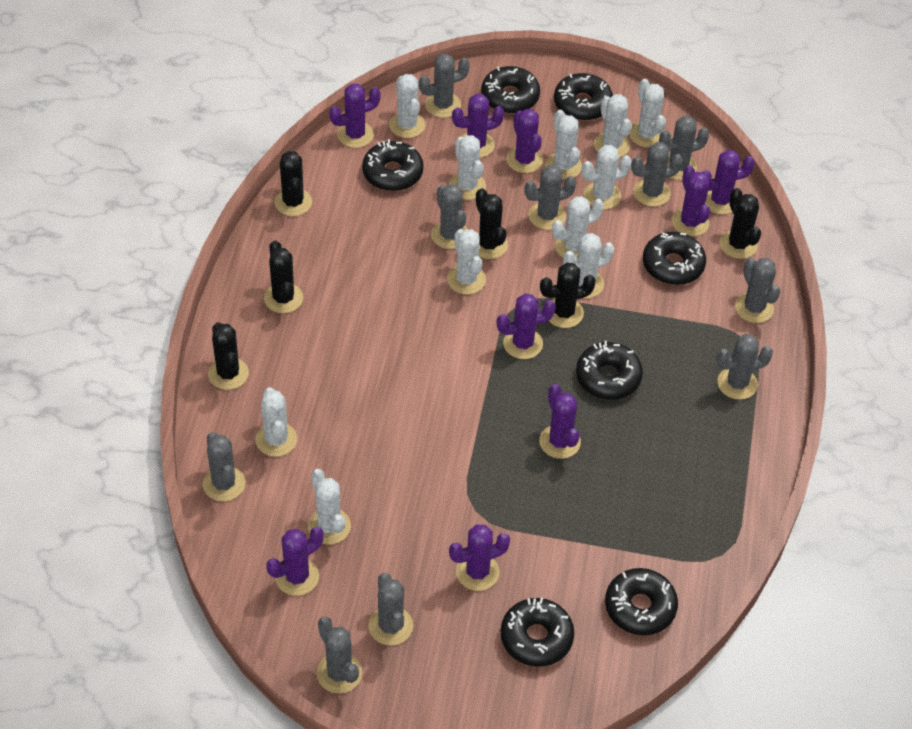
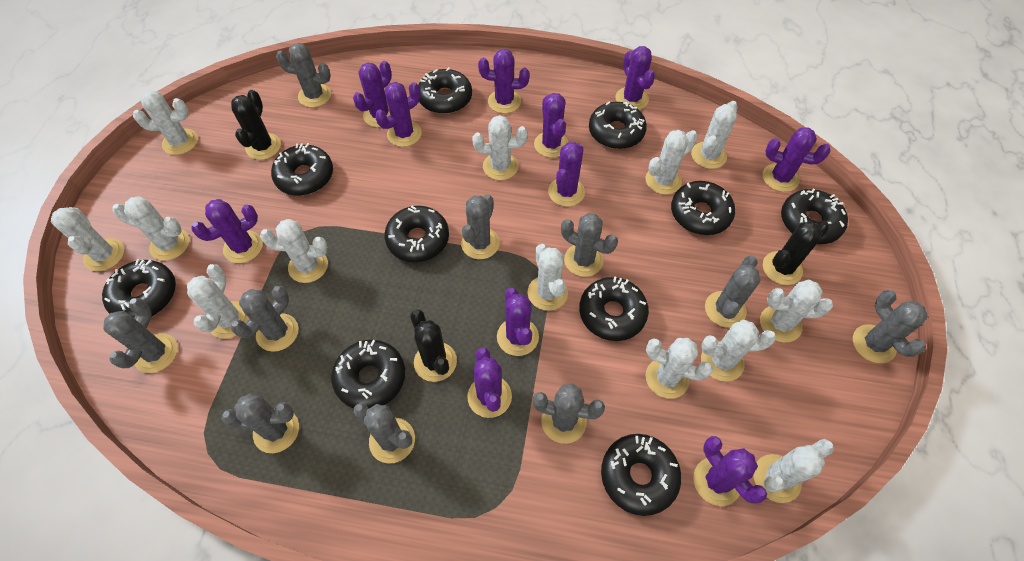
black cactus: 6 -> 3
black donut: 7 -> 10
purple cactus: 9 -> 11
white cactus: 11 -> 13

